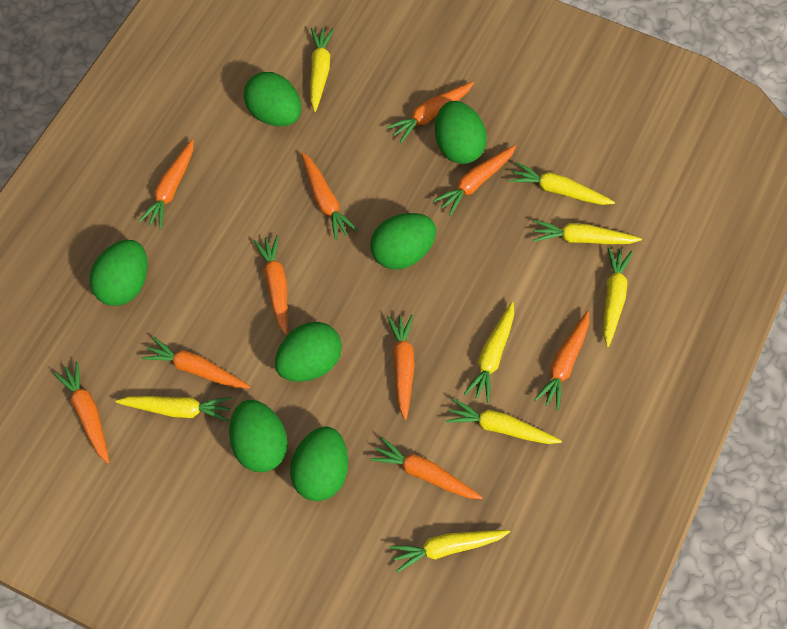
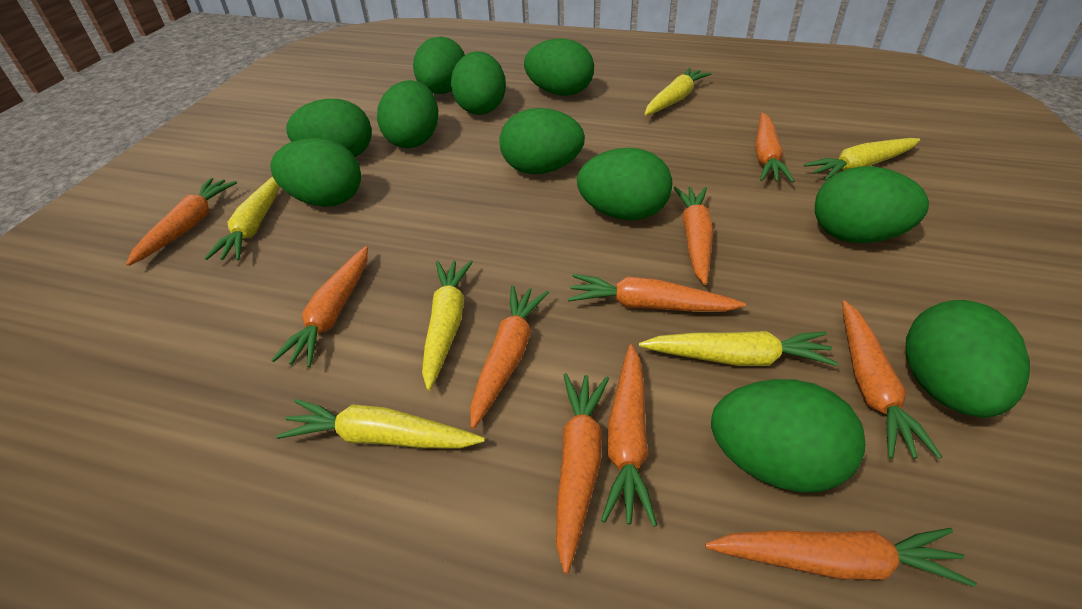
green egg: 7 -> 11
yellow carrot: 8 -> 6

